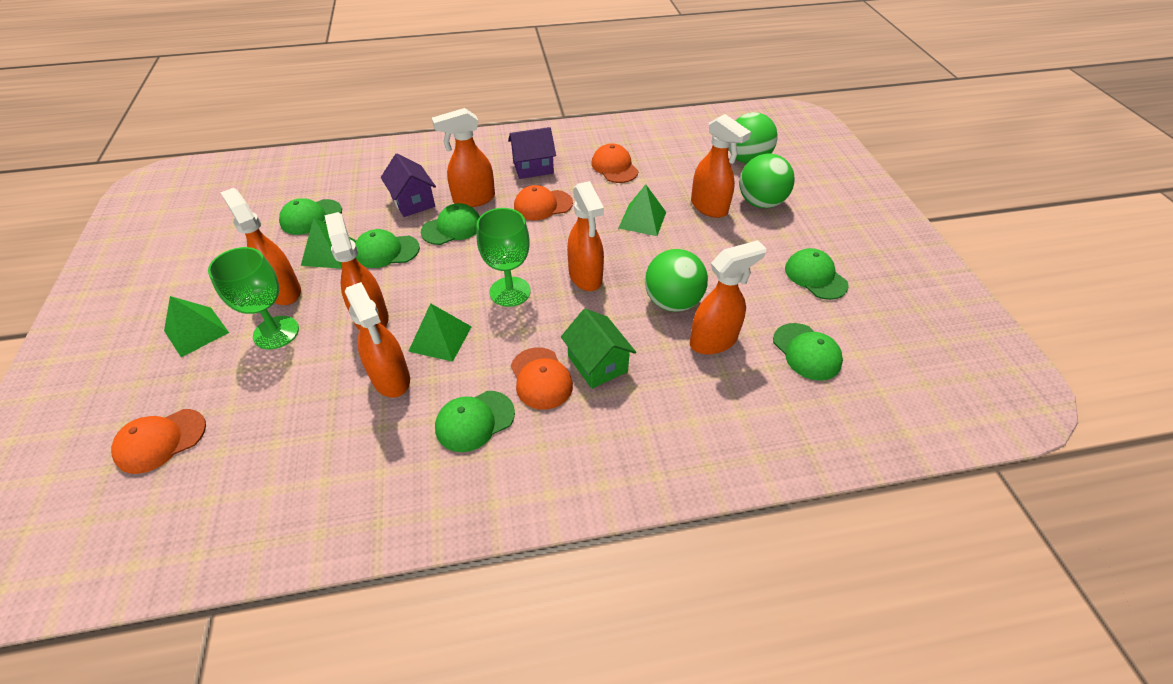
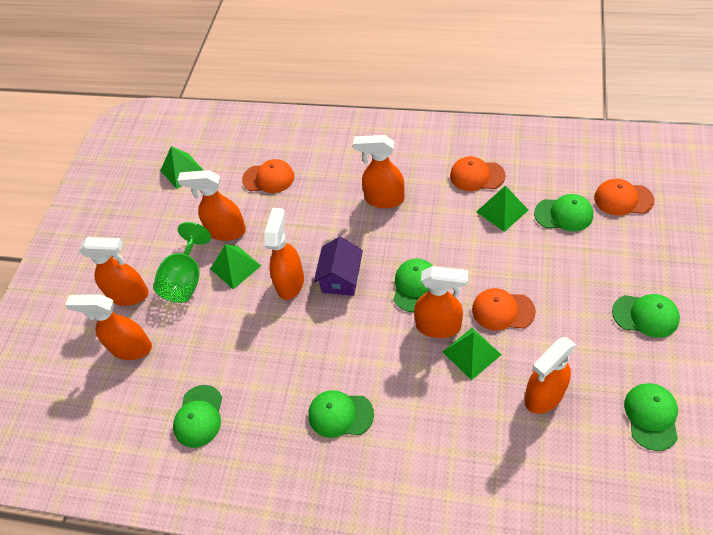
green ball: 3 -> 0
green goblet: 2 -> 1
green house: 1 -> 0
purple house: 2 -> 1

